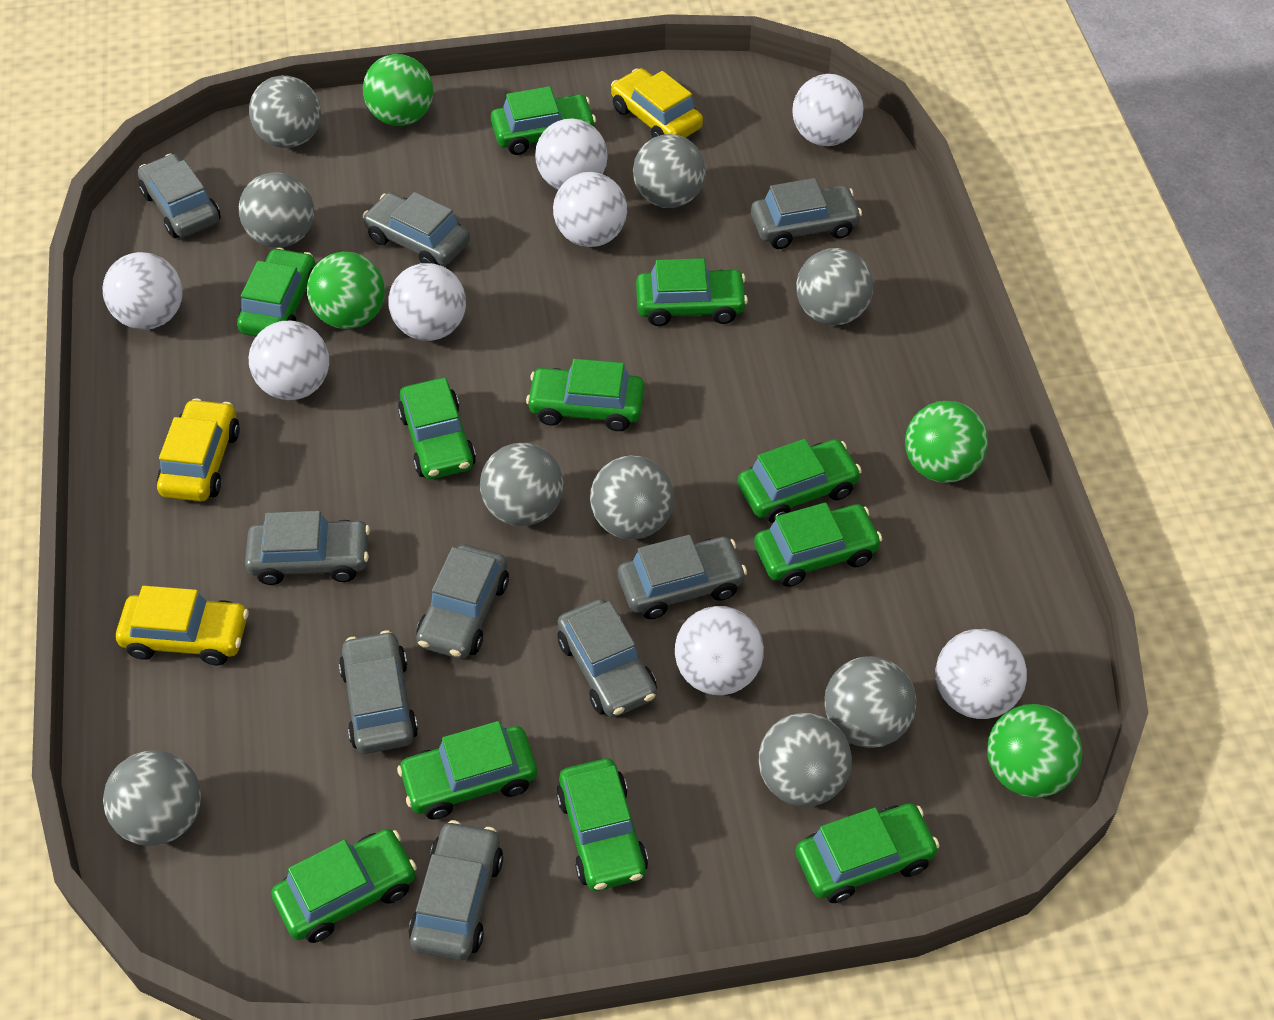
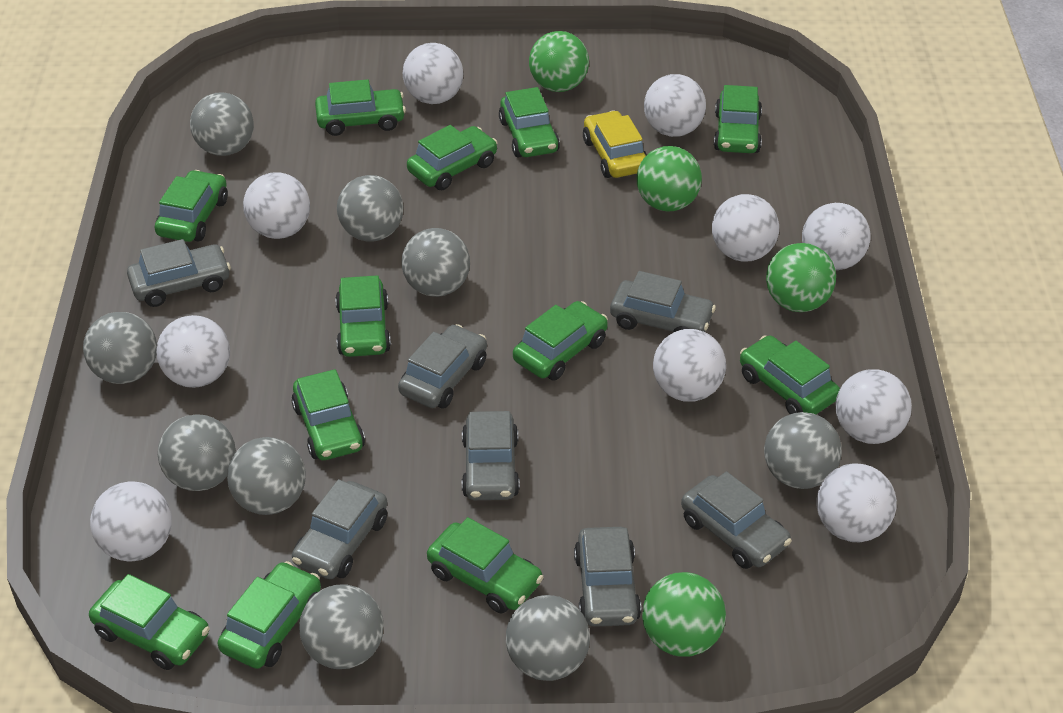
green car: 11 -> 12
grey car: 9 -> 7
white ball: 8 -> 10
yellow car: 3 -> 1

